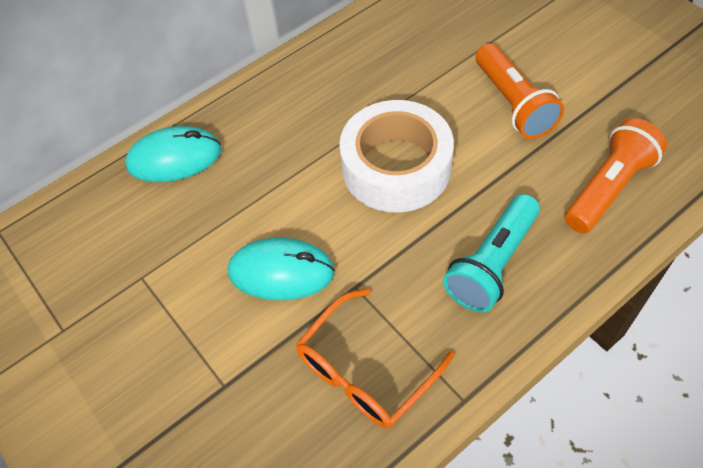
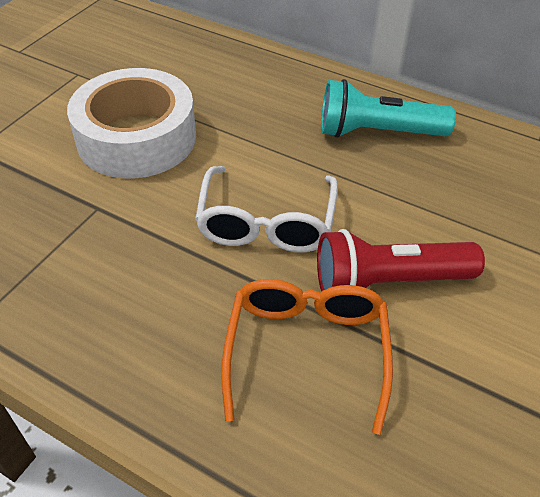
orange flashlight: 2 -> 0
red flashlight: 0 -> 1
turquoise mouse: 2 -> 0
white glasses: 0 -> 1

